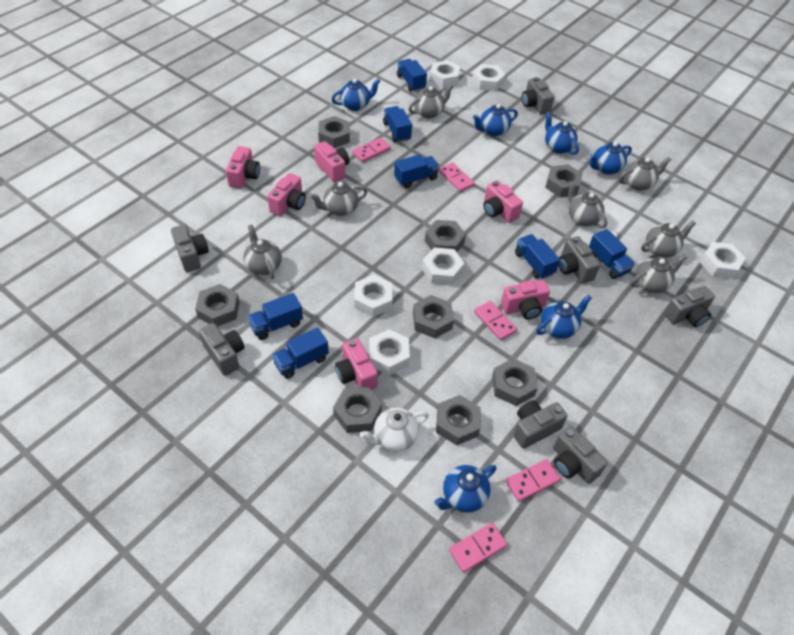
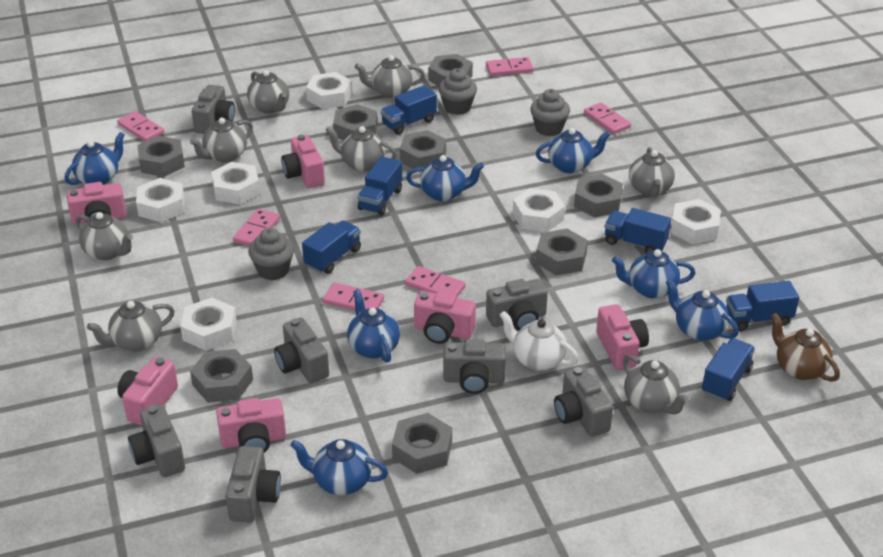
blue teapot: 6 -> 7
blue truck: 7 -> 6
brown teapot: 0 -> 1
grey cupcake: 0 -> 3
grey teapot: 7 -> 8
pink domino: 5 -> 6

